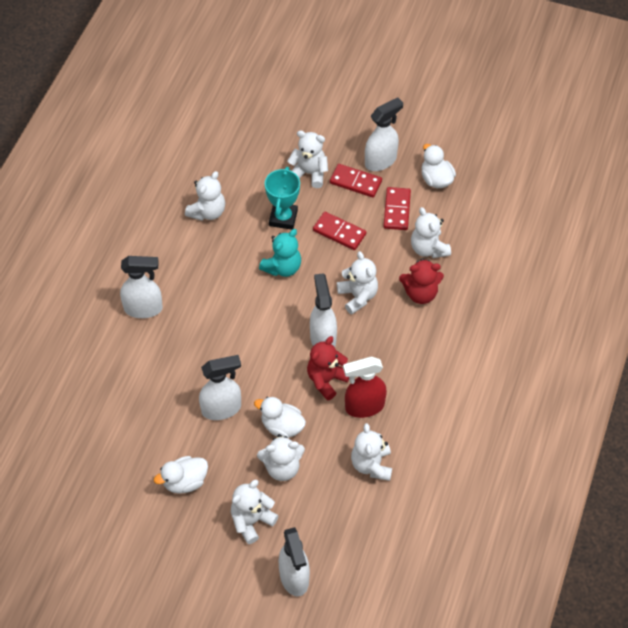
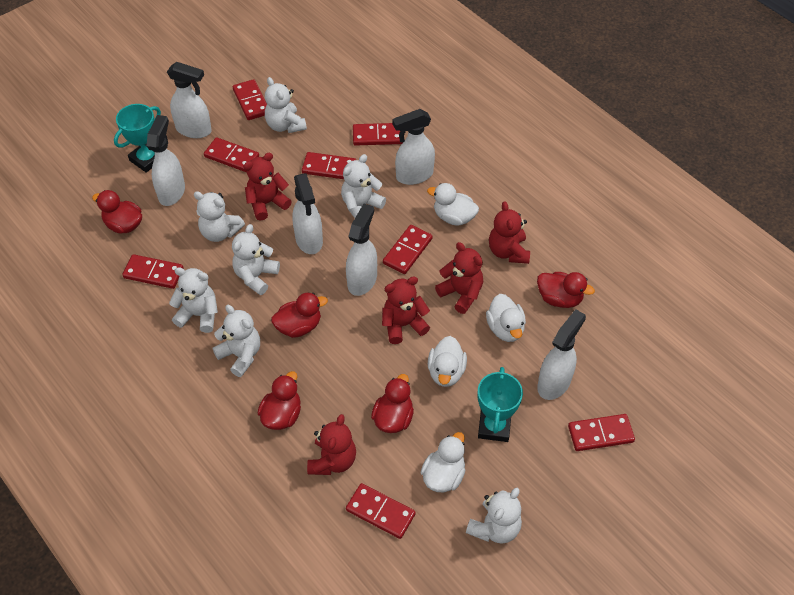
red domino: 3 -> 8
red duck: 0 -> 5
red spray bottle: 1 -> 0
red teddy bear: 2 -> 5
turquoise teddy bear: 1 -> 0
turquoise trophy: 1 -> 2
white duck: 3 -> 4
white spray bottle: 5 -> 6

